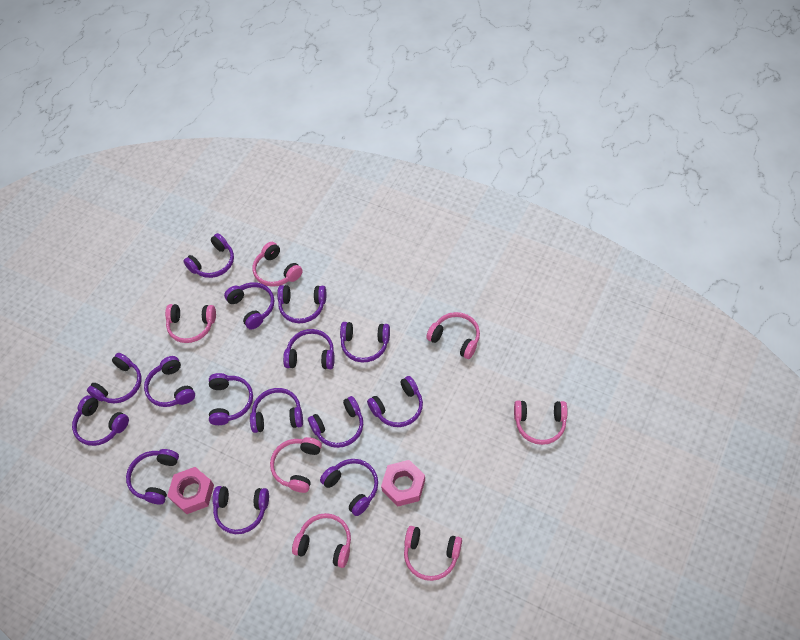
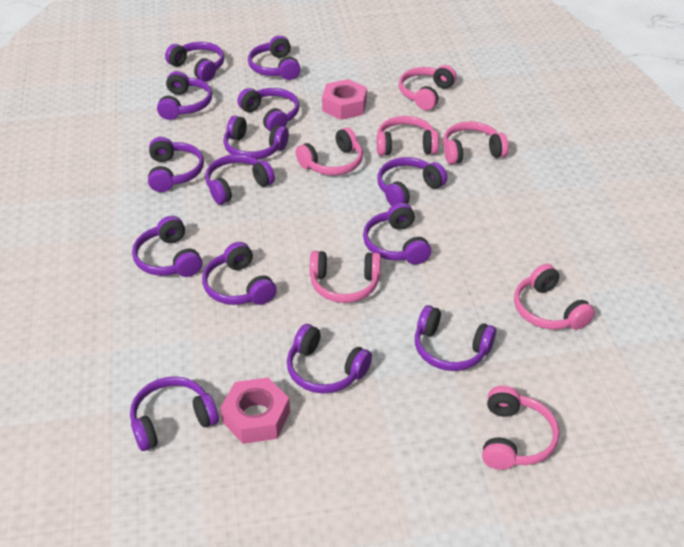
purple headphones: 15 -> 14

